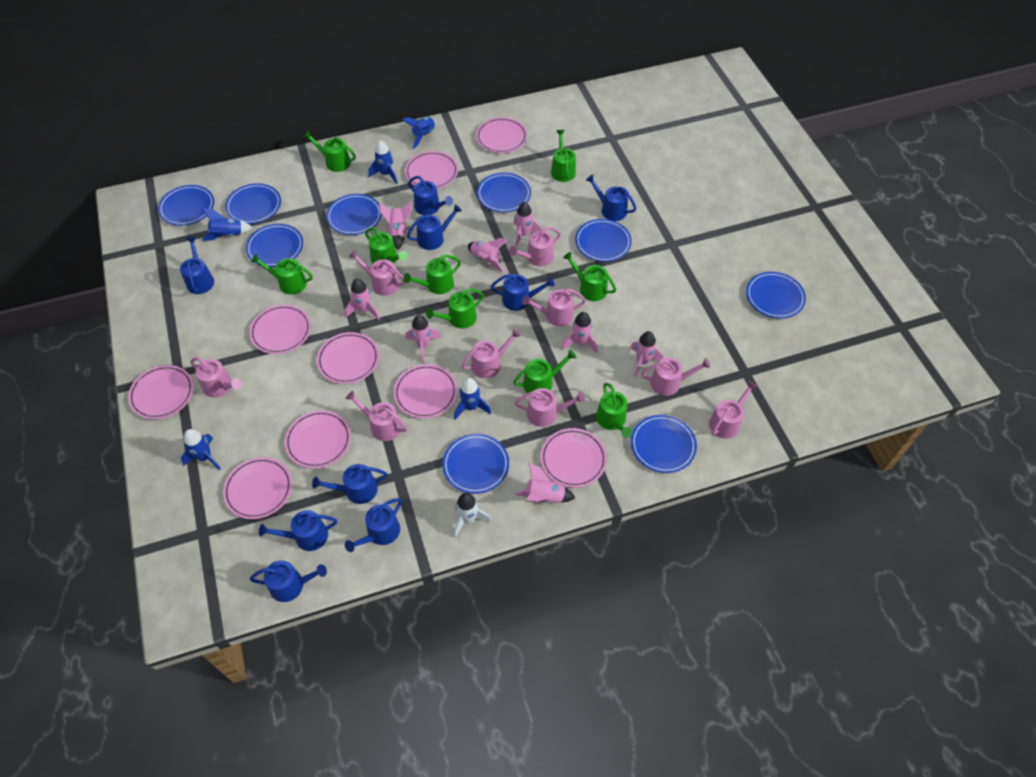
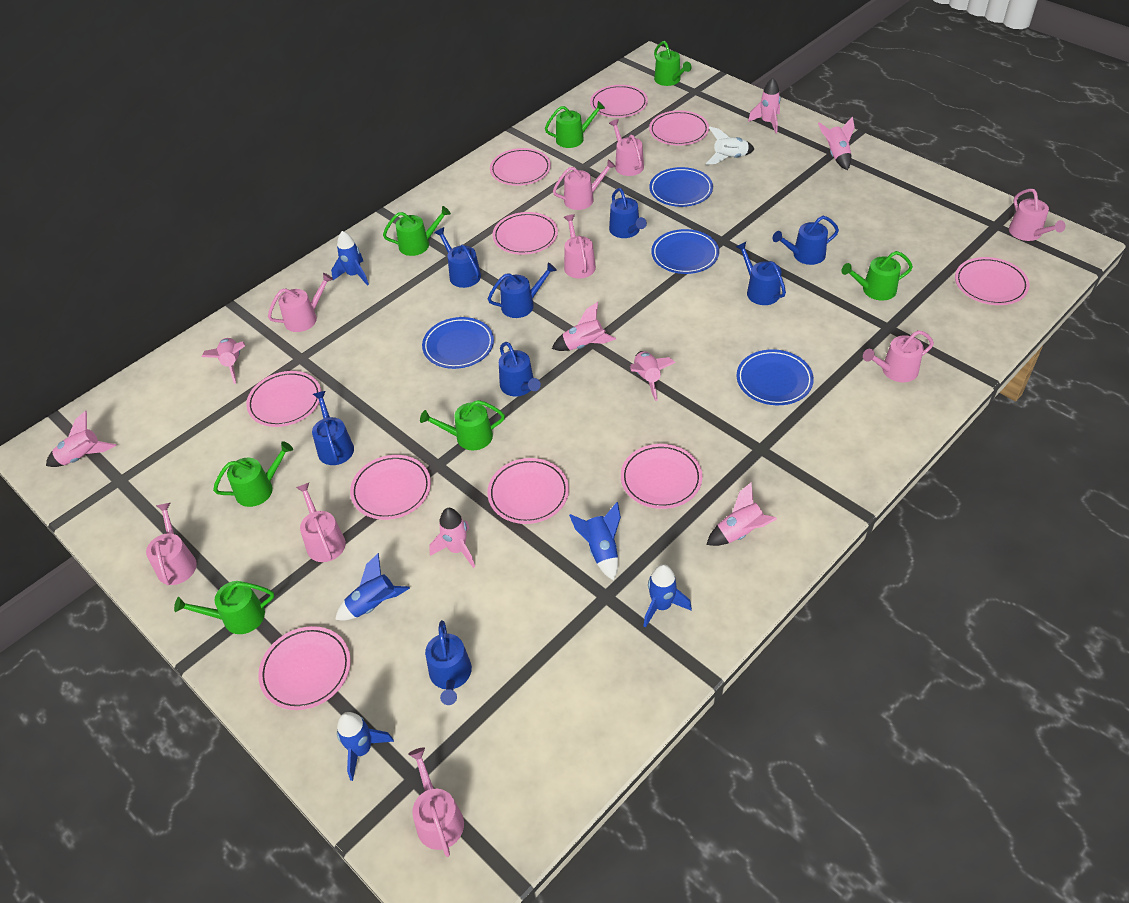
blue plate: 9 -> 4
blue watering can: 9 -> 8
green watering can: 9 -> 7
pink plate: 9 -> 10

